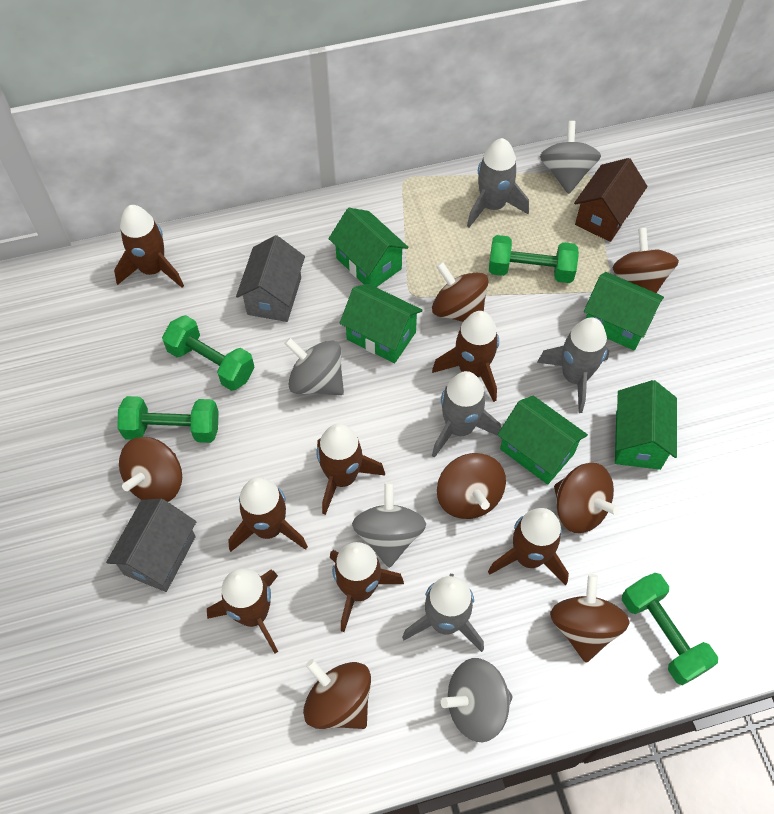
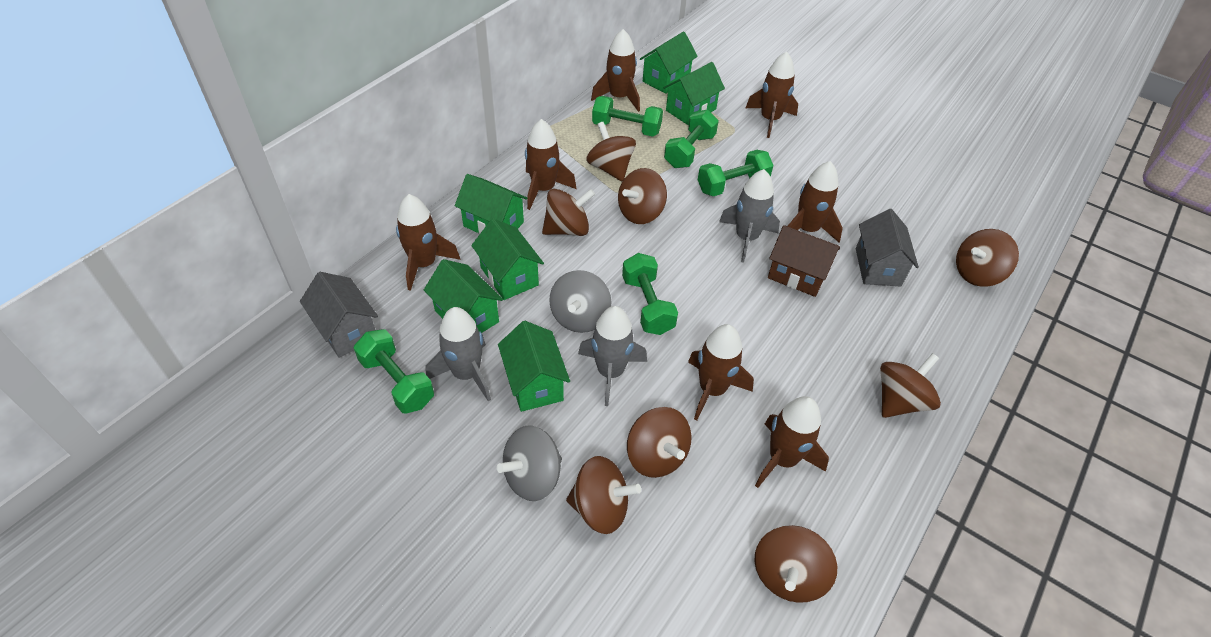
brown spinning top: 7 -> 8
green dumbbell: 4 -> 5
green house: 5 -> 6
grey rocket: 4 -> 3
grey spinning top: 4 -> 2

